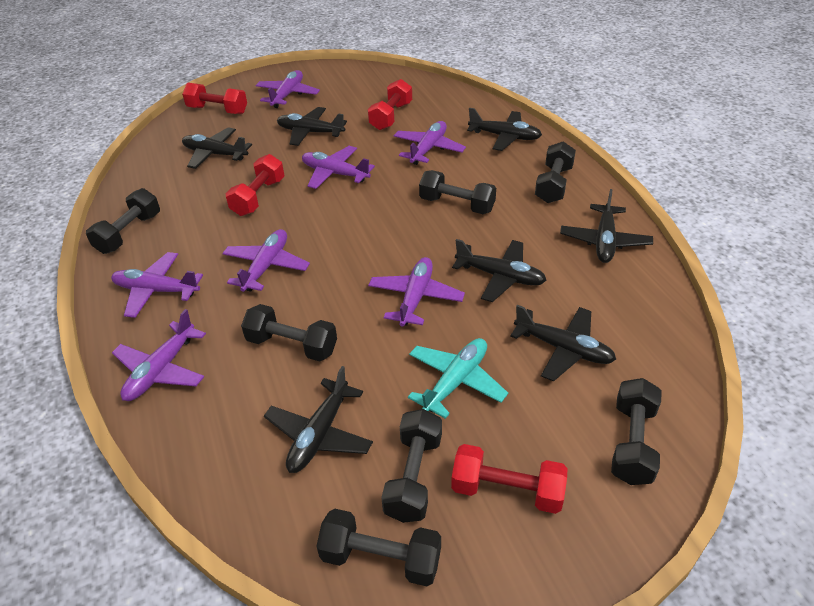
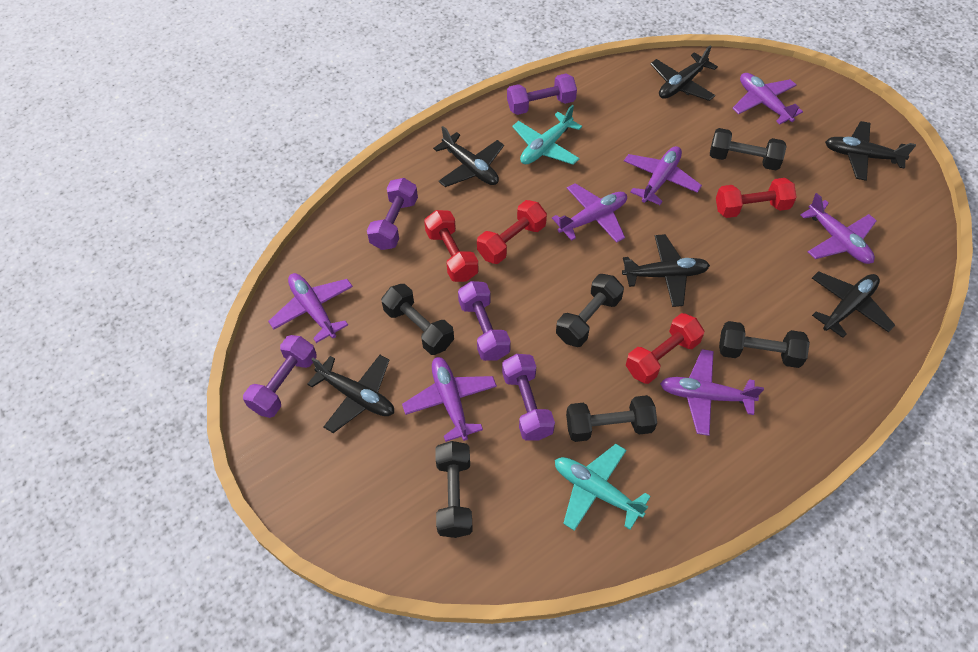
black dumbbell: 7 -> 6
black plane: 7 -> 6
purple dumbbell: 0 -> 5
turquoise plane: 1 -> 2

